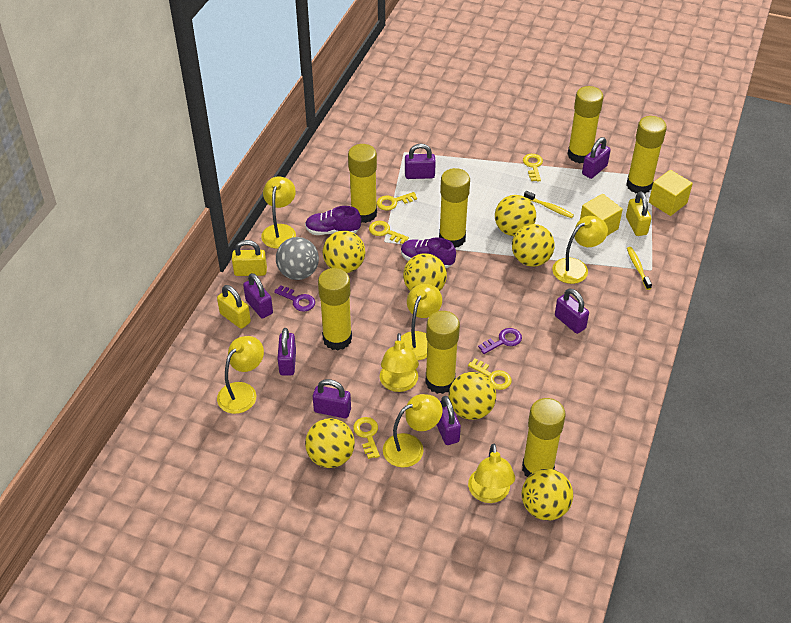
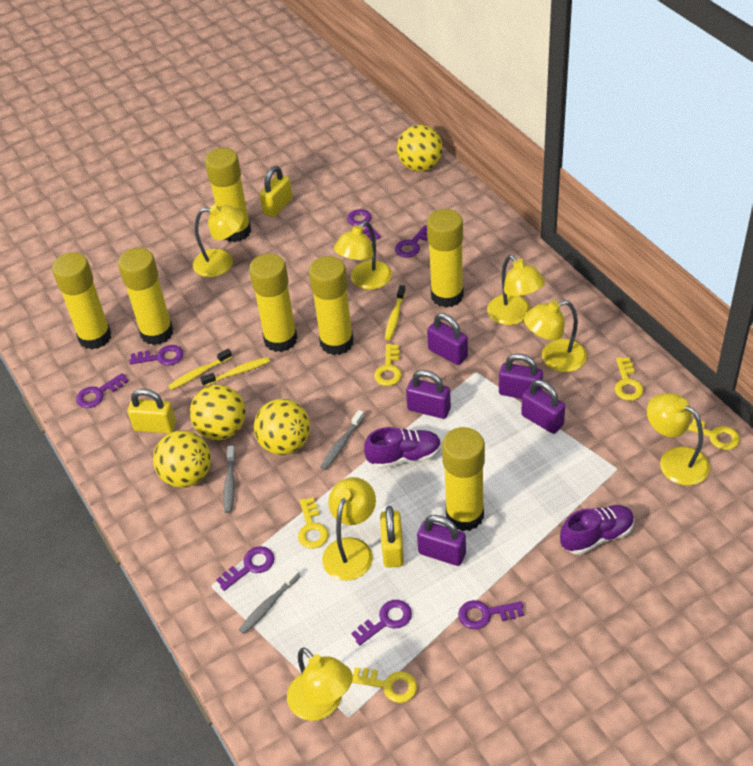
grey ball: 1 -> 0
grey toothbrush: 0 -> 3
purple key: 2 -> 7
purple padlock: 7 -> 5
yellow ball: 7 -> 4
yellow cube: 2 -> 0
yellow toothbrush: 2 -> 3

